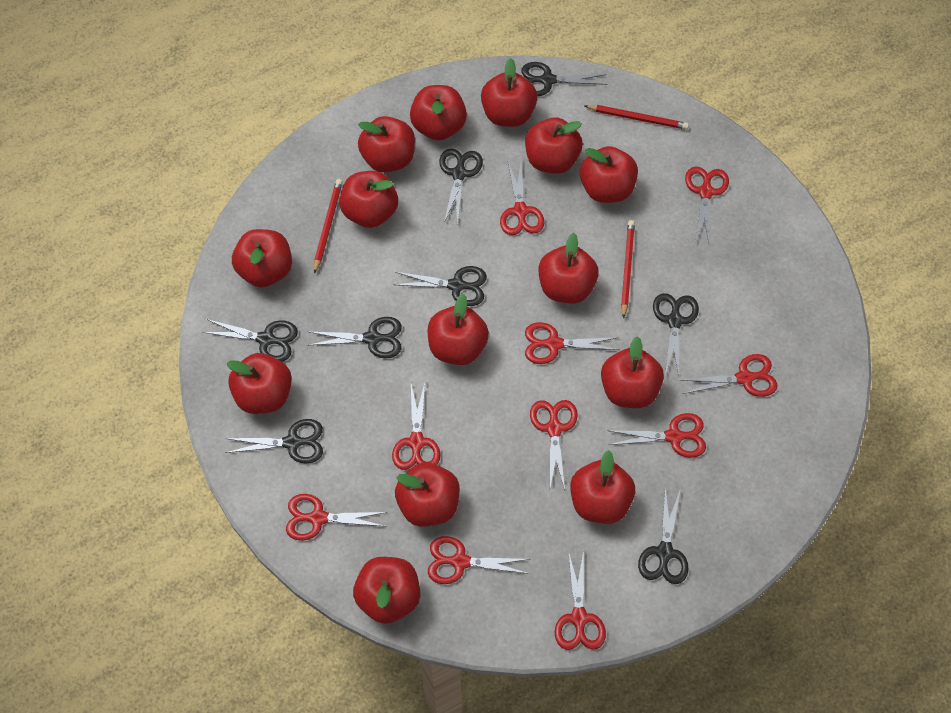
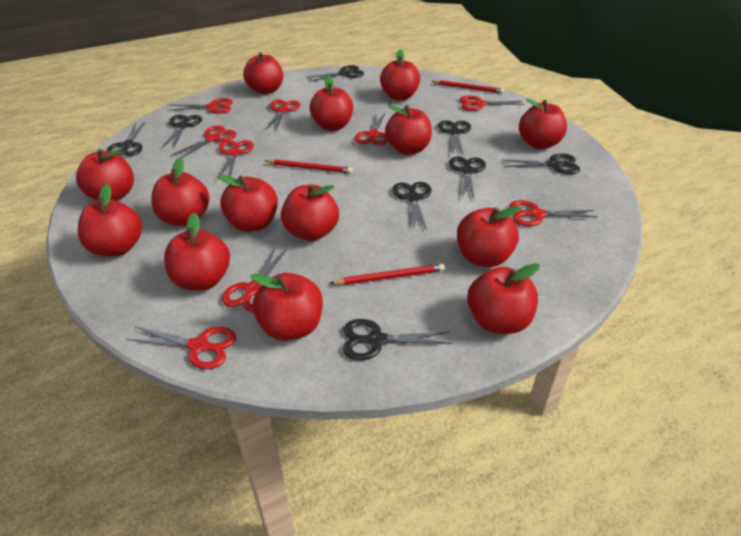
red scissors: 10 -> 9

